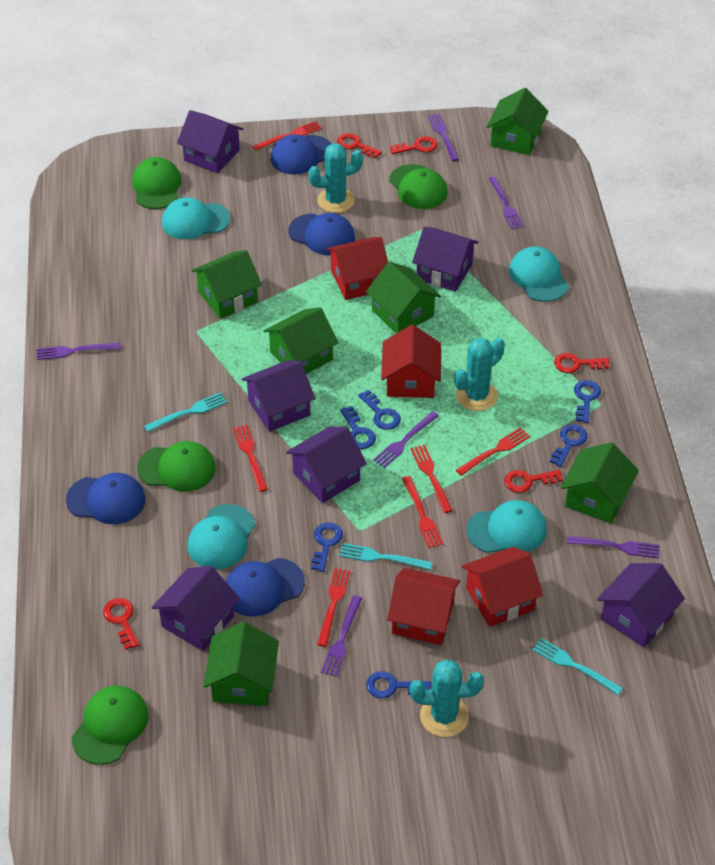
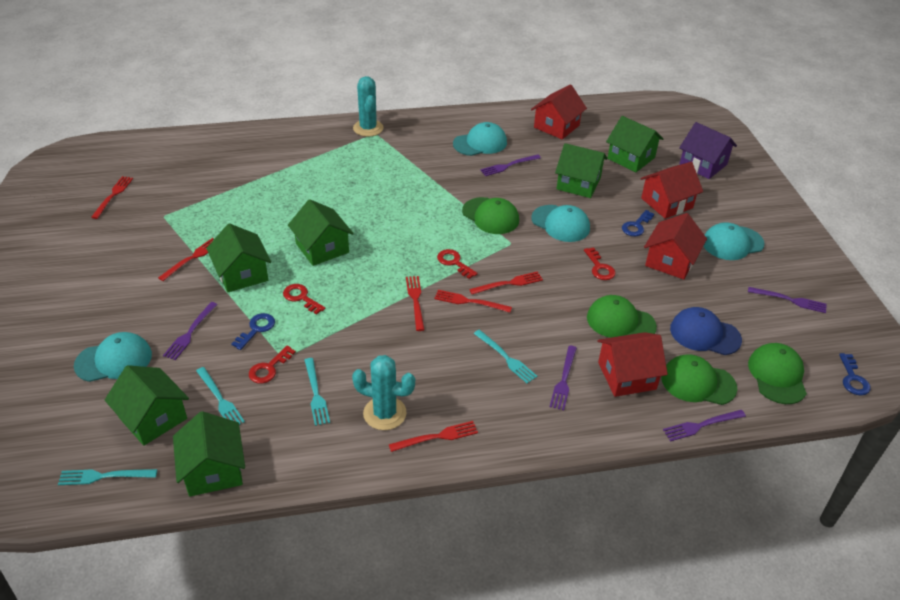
blue cap: 4 -> 1
blue key: 6 -> 3
purple fork: 6 -> 5
purple house: 6 -> 1
red key: 5 -> 4
turquoise cactus: 3 -> 2
turquoise fork: 3 -> 4

